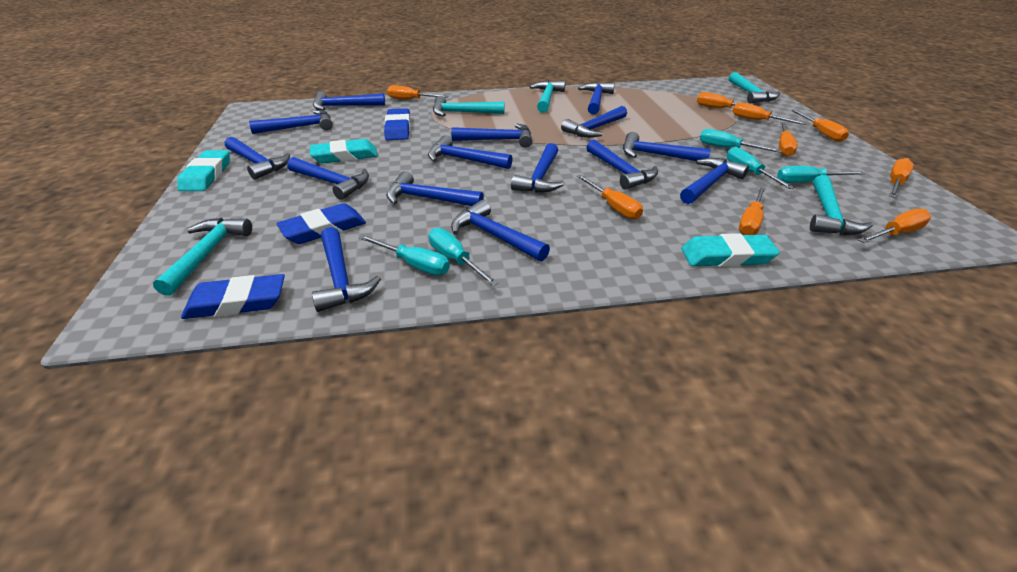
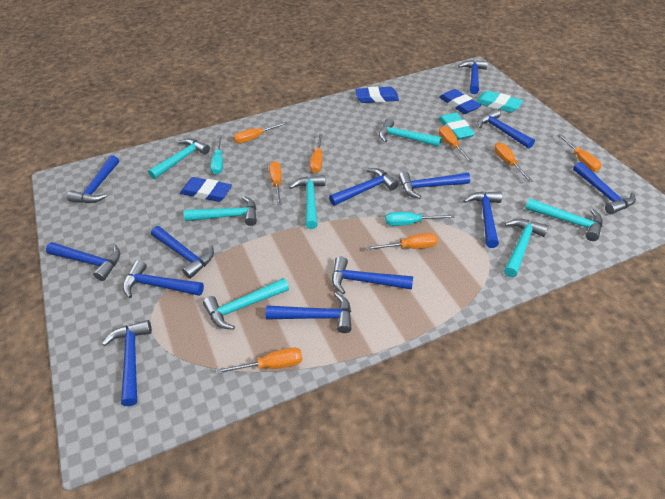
blue hammer: 15 -> 13
orange screwdriver: 9 -> 8
turquoise eraser: 3 -> 2
turquoise hammer: 5 -> 7
turquoise screwdriver: 5 -> 2

